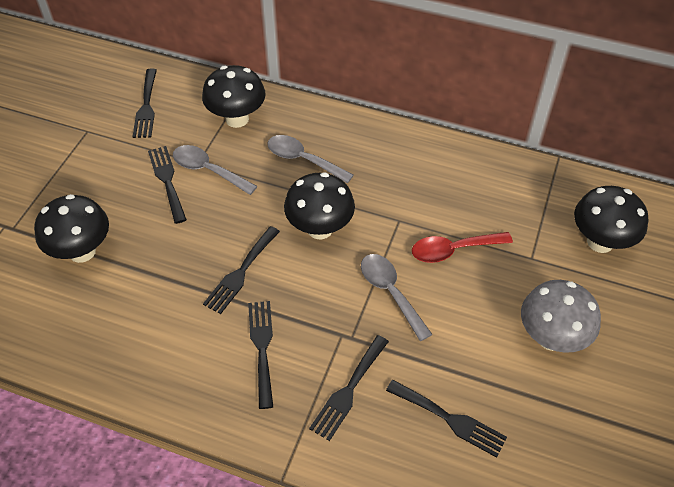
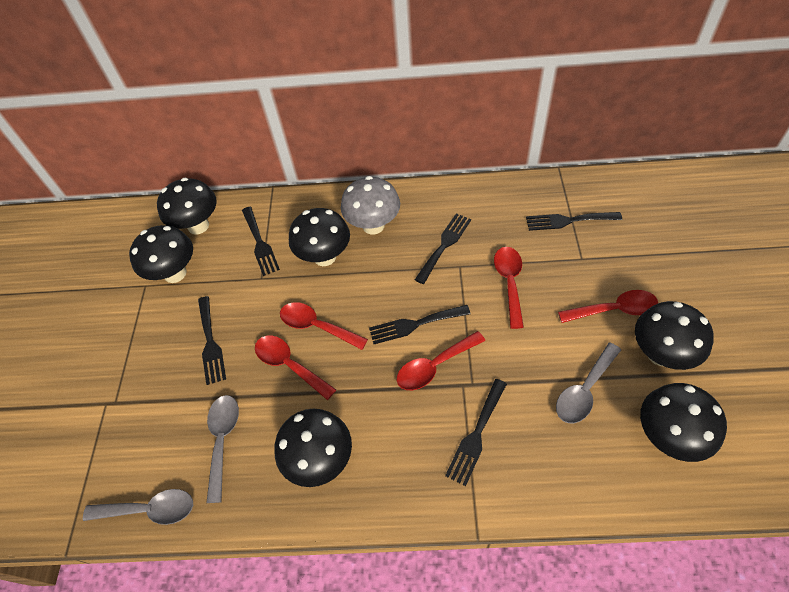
black mushroom: 4 -> 6
red spoon: 1 -> 5

